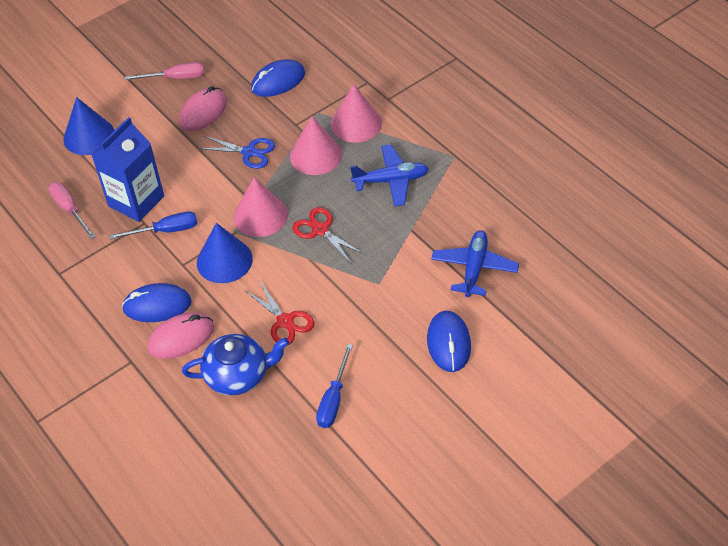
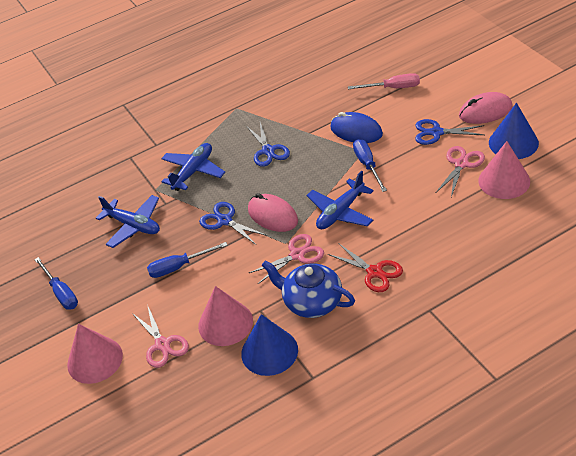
blue carton: 1 -> 0
blue mouse: 3 -> 1
blue plane: 2 -> 3
blue scissors: 1 -> 3
blue screwdriver: 2 -> 3
pink scissors: 0 -> 3
pink screwdriver: 2 -> 1
red scissors: 2 -> 1

